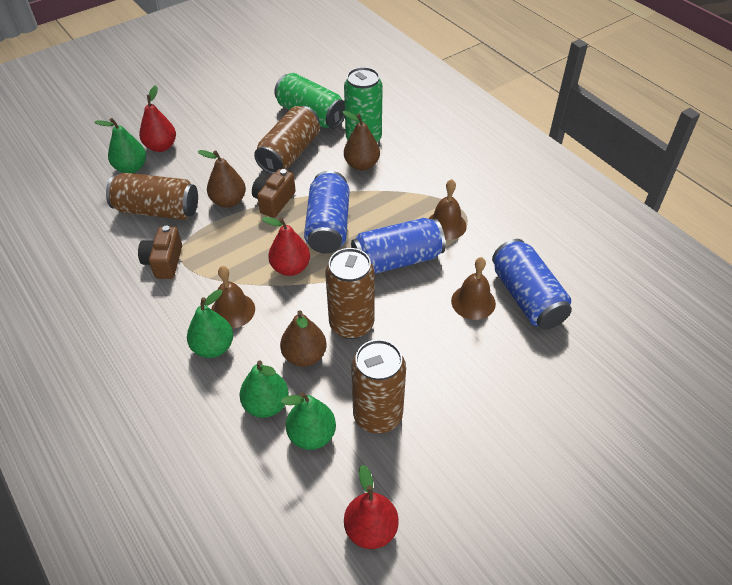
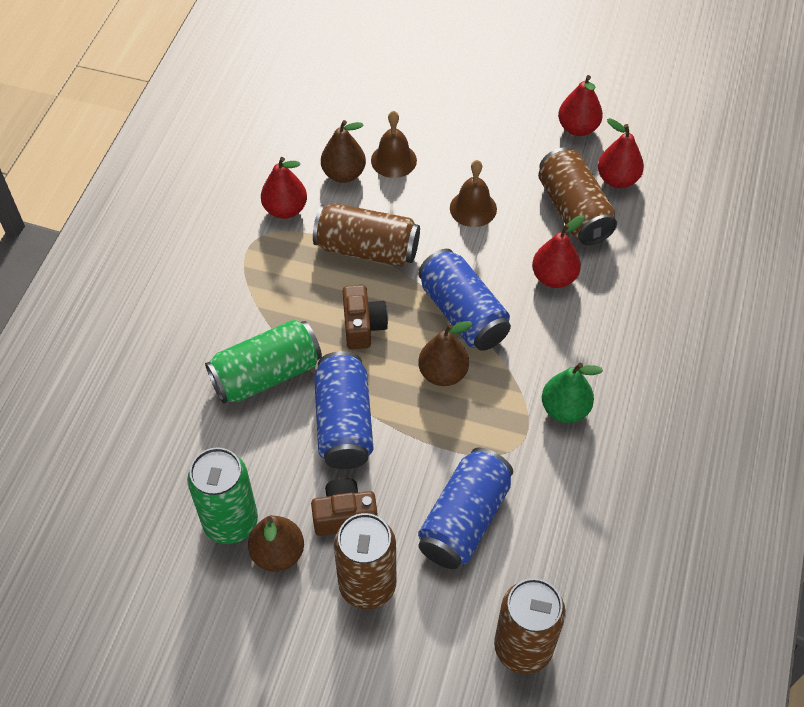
brown bell: 3 -> 2
green pear: 4 -> 1
red pear: 3 -> 4

